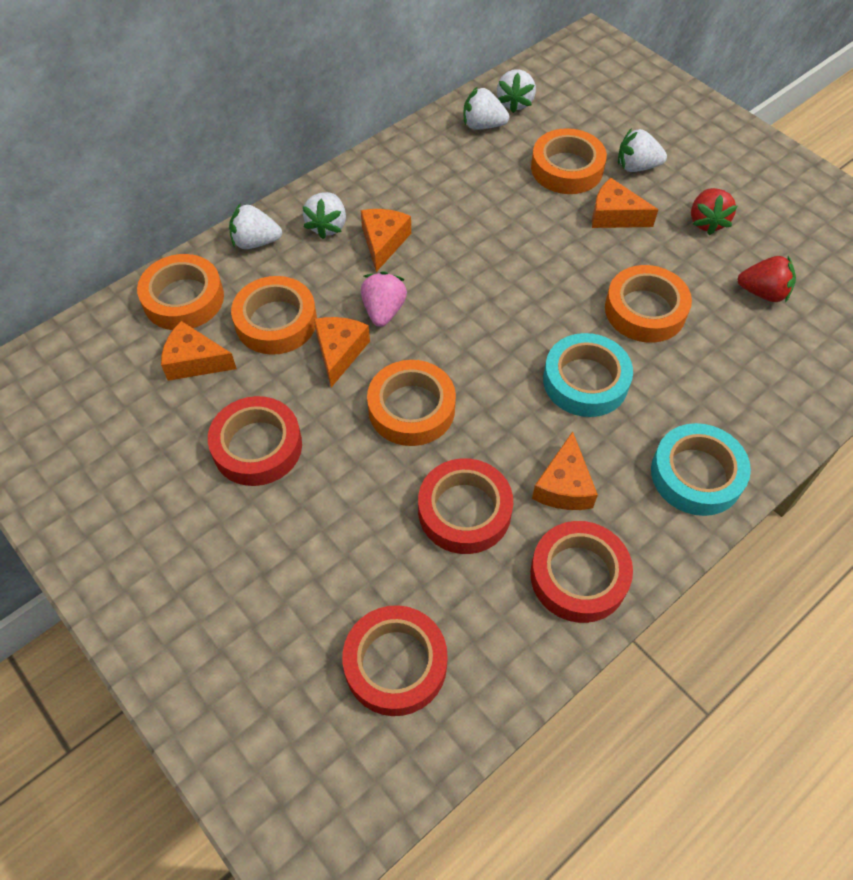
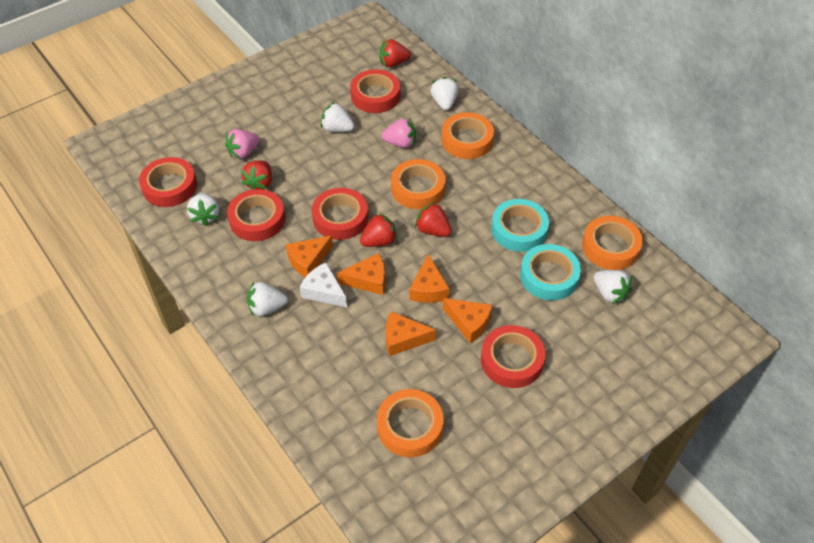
orange tape: 5 -> 4
pink strawberry: 1 -> 2
red strawberry: 2 -> 4
red tape: 4 -> 5
white cheese: 0 -> 1

